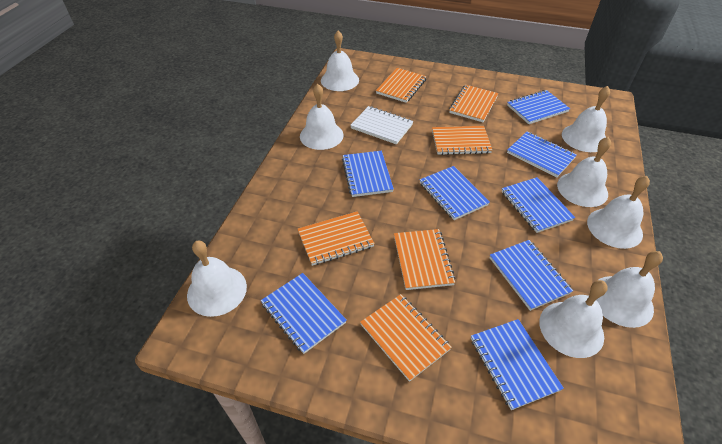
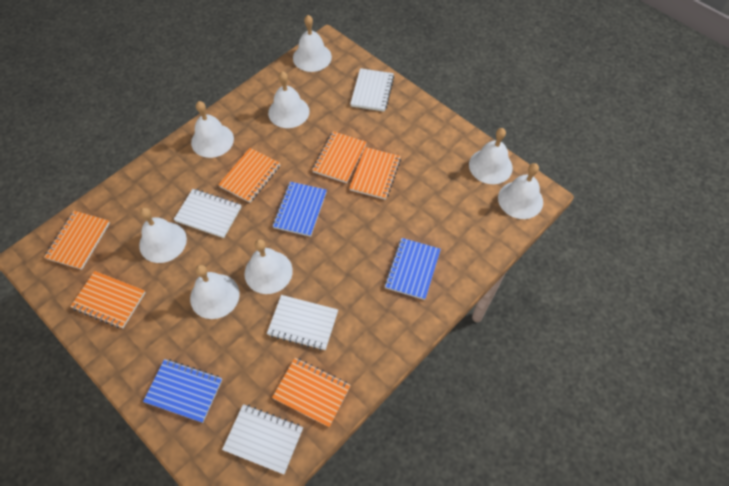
blue notebook: 8 -> 3
white notebook: 1 -> 4

